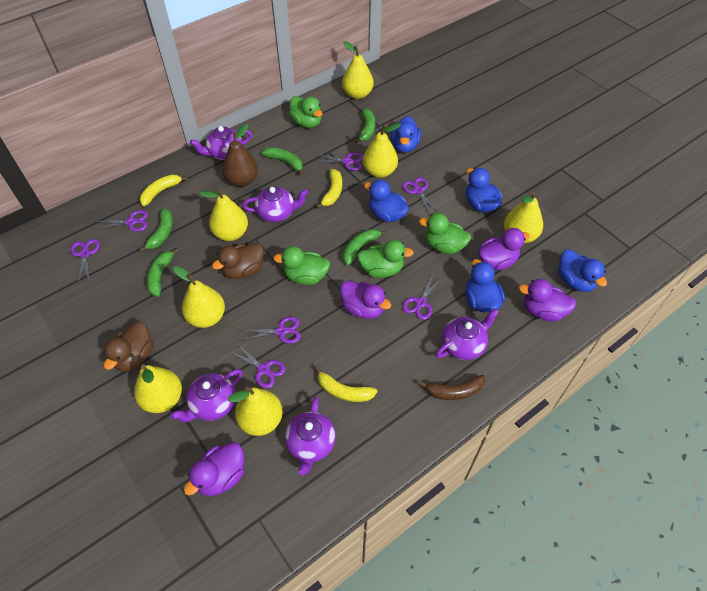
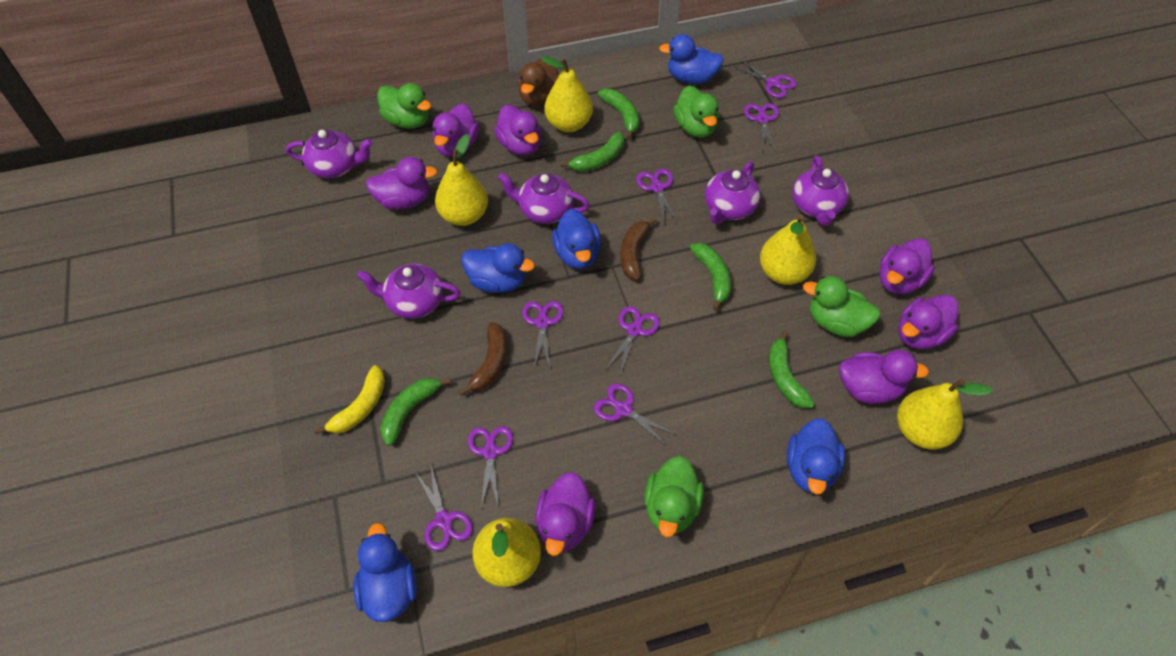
brown banana: 1 -> 2
brown duck: 2 -> 1
brown pear: 1 -> 0
purple duck: 4 -> 7
purple scissors: 7 -> 8
yellow banana: 3 -> 1
yellow pear: 7 -> 5

